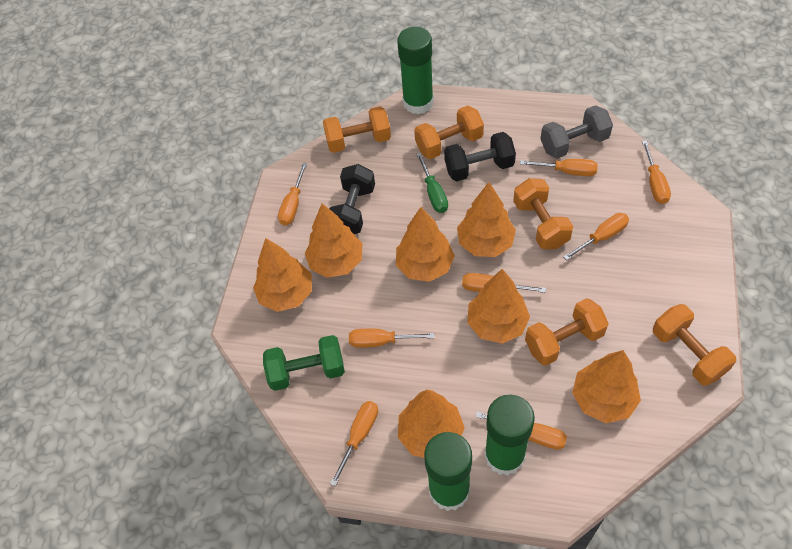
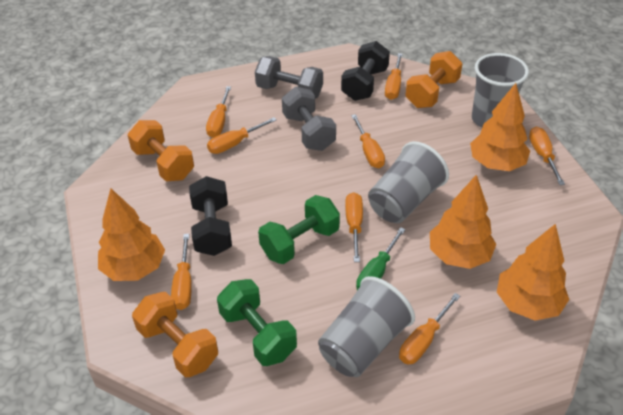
green dumbbell: 1 -> 2
green glue stick: 3 -> 0
grey cup: 0 -> 3
grey dumbbell: 1 -> 2
orange dumbbell: 5 -> 3
orange tree: 7 -> 4

